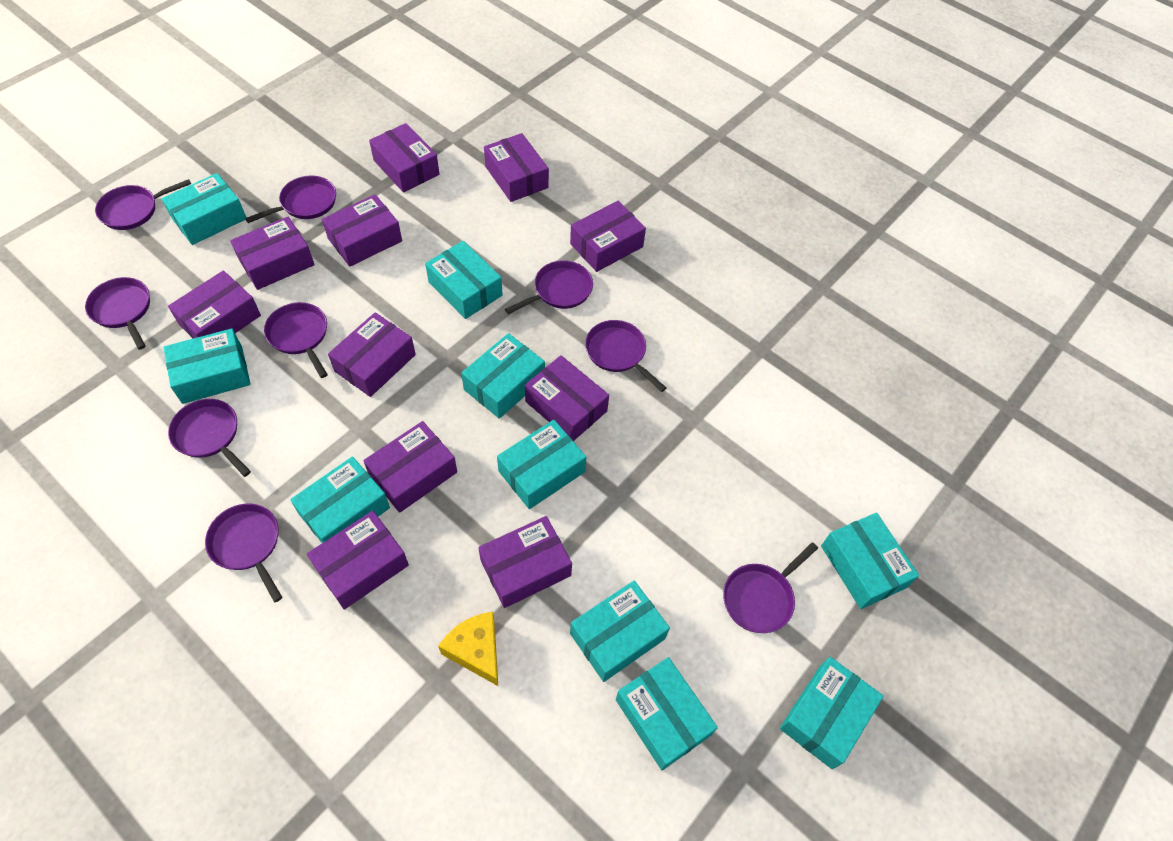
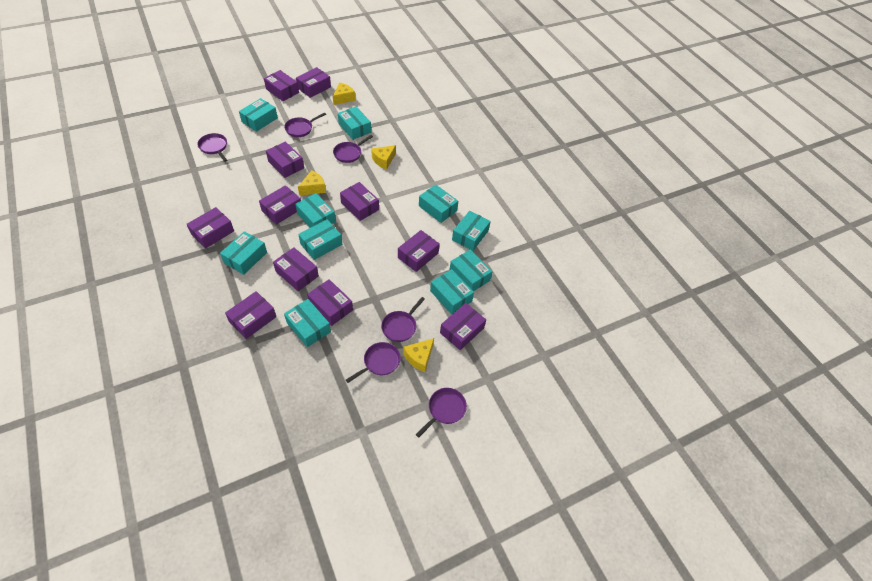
purple pan: 9 -> 6
yellow cheese: 1 -> 4

